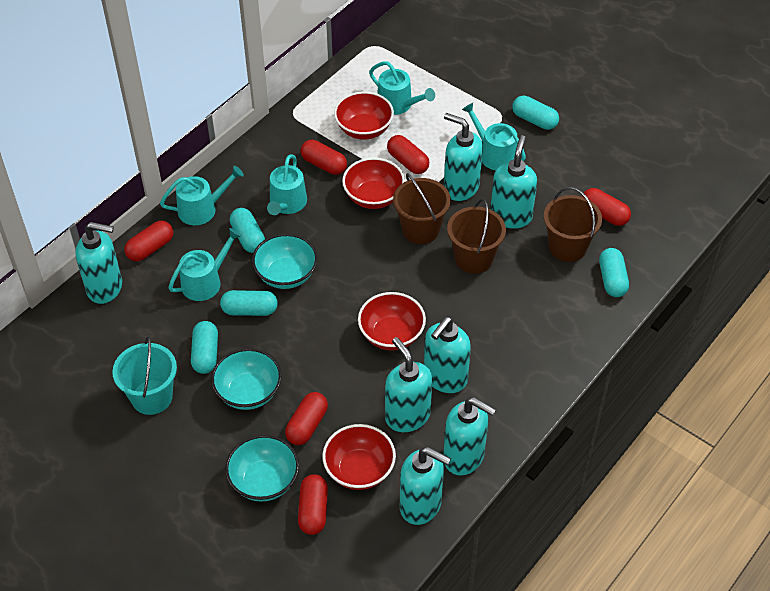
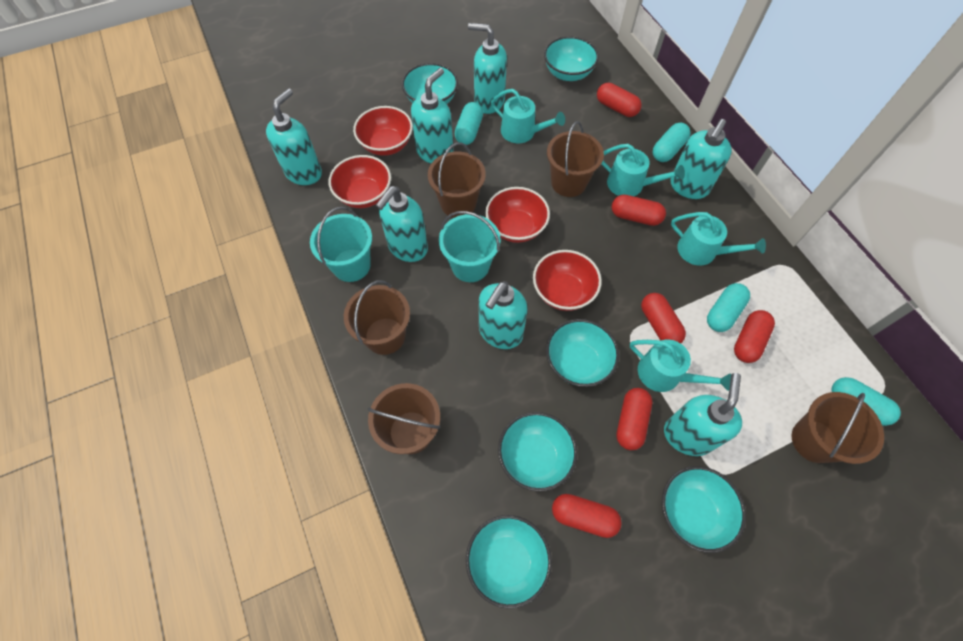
brown bucket: 3 -> 5
turquoise bowl: 3 -> 6
turquoise bucket: 1 -> 2
turquoise capsule: 5 -> 4
turquoise watering can: 5 -> 4

